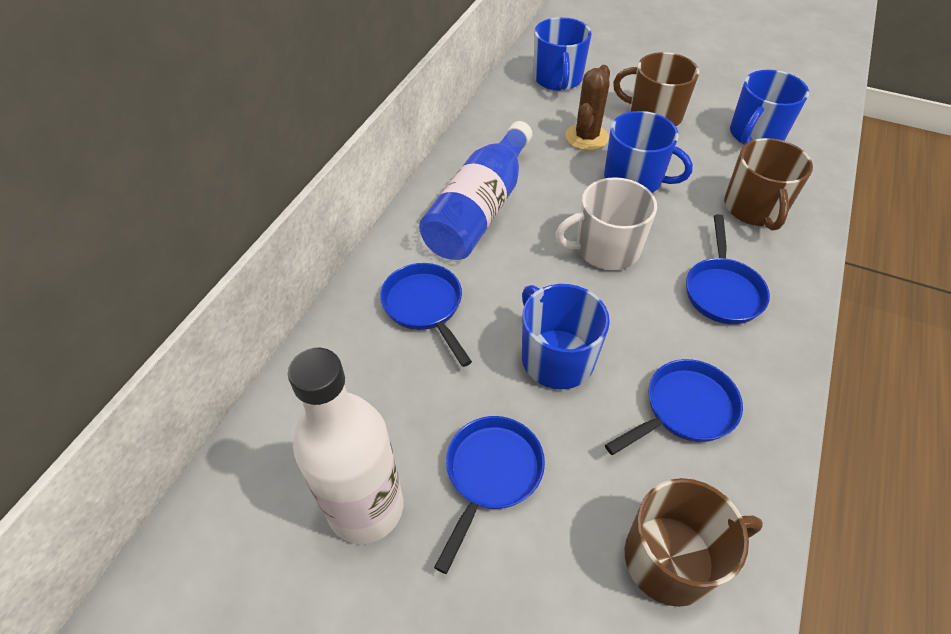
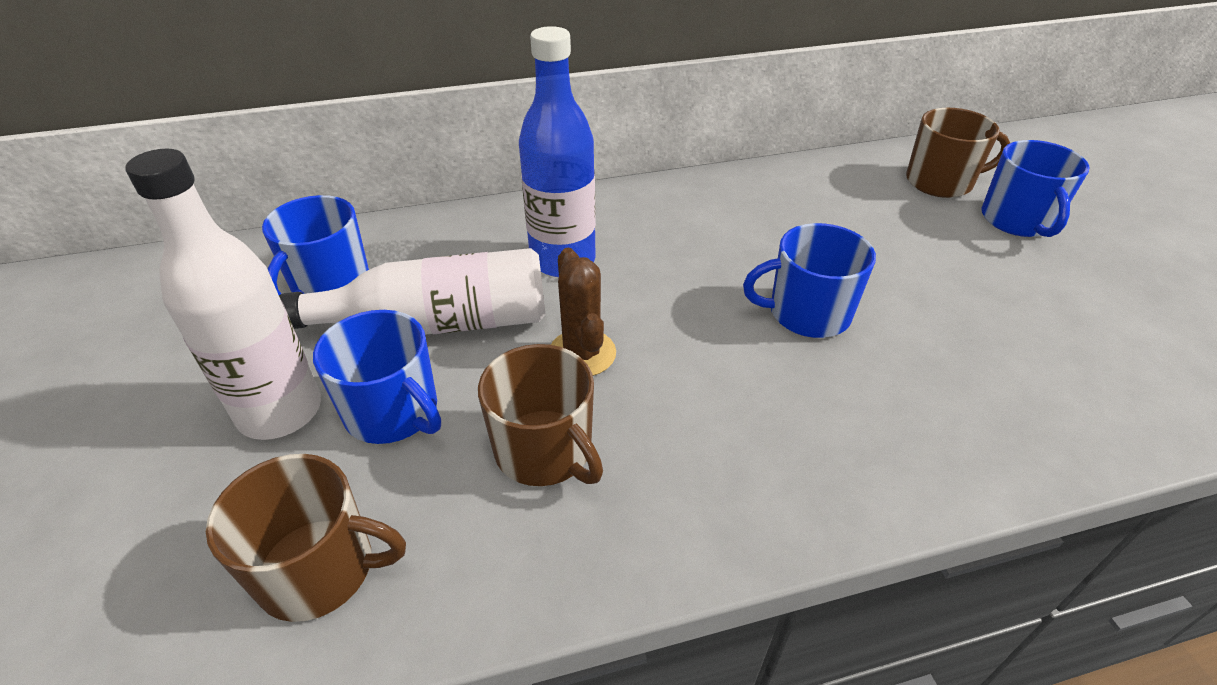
blue pan: 4 -> 0
white bottle: 1 -> 2
white mug: 1 -> 0

